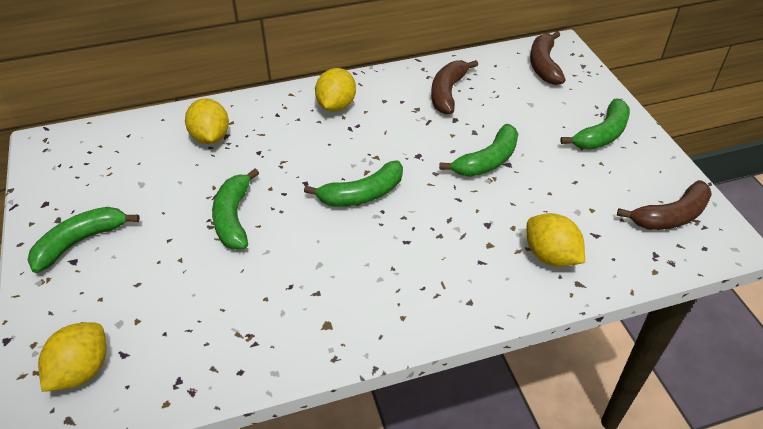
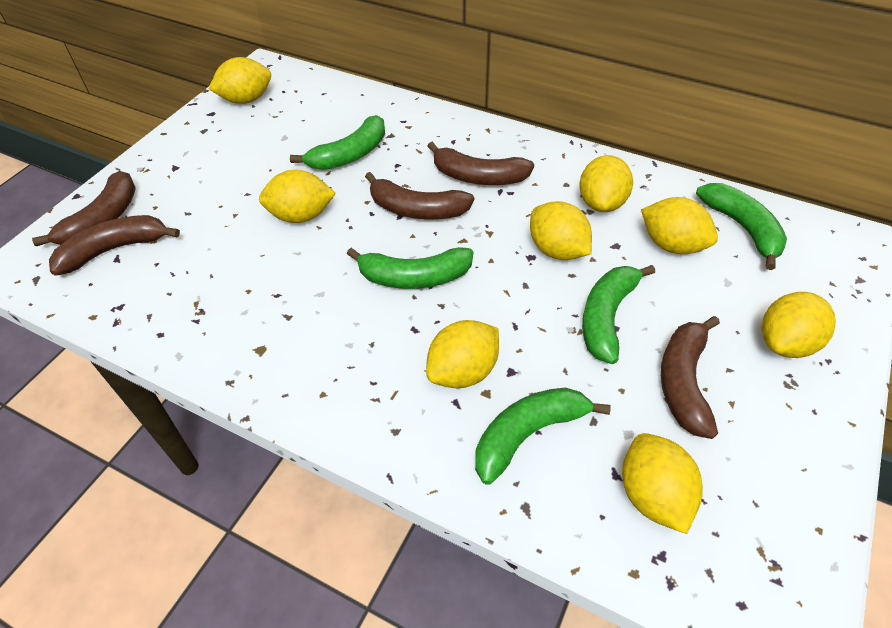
brown banana: 3 -> 5
yellow lemon: 4 -> 8

